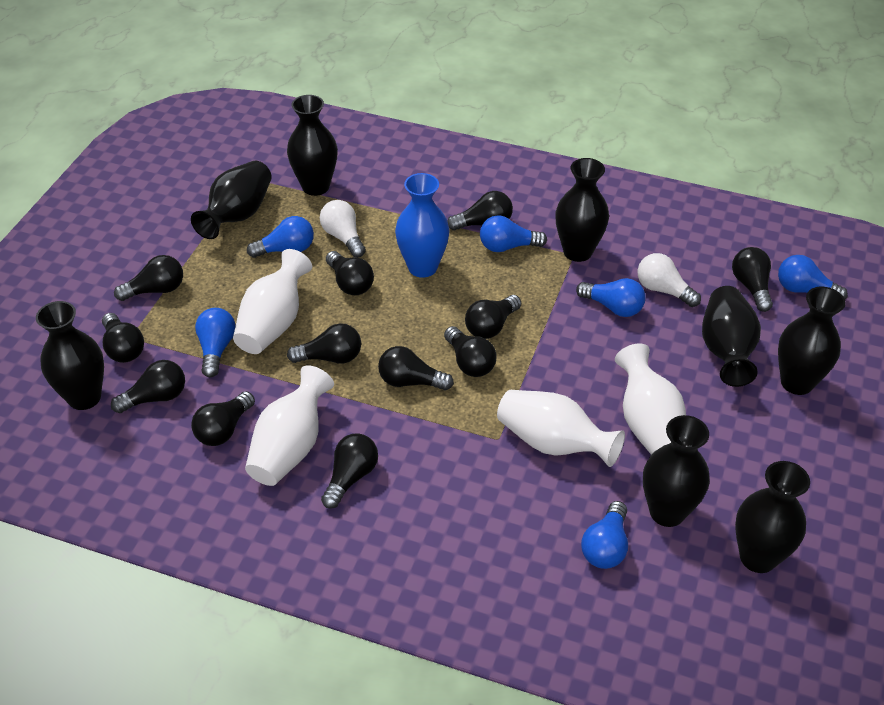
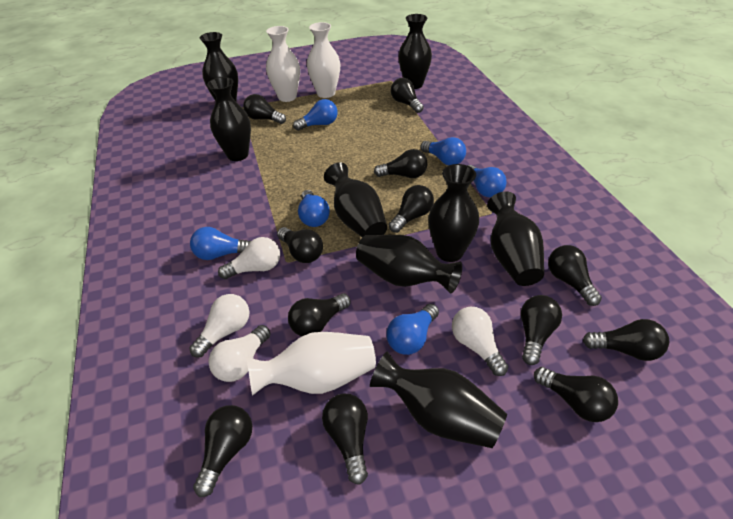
blue vase: 1 -> 0
white light bulb: 2 -> 4
white vase: 4 -> 3

